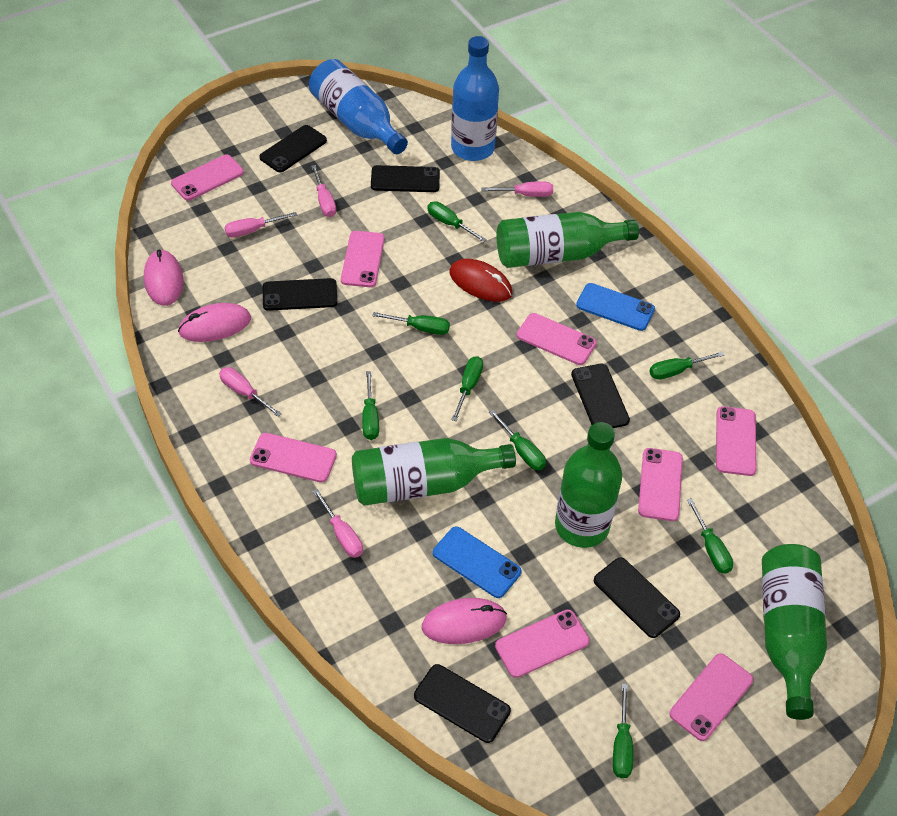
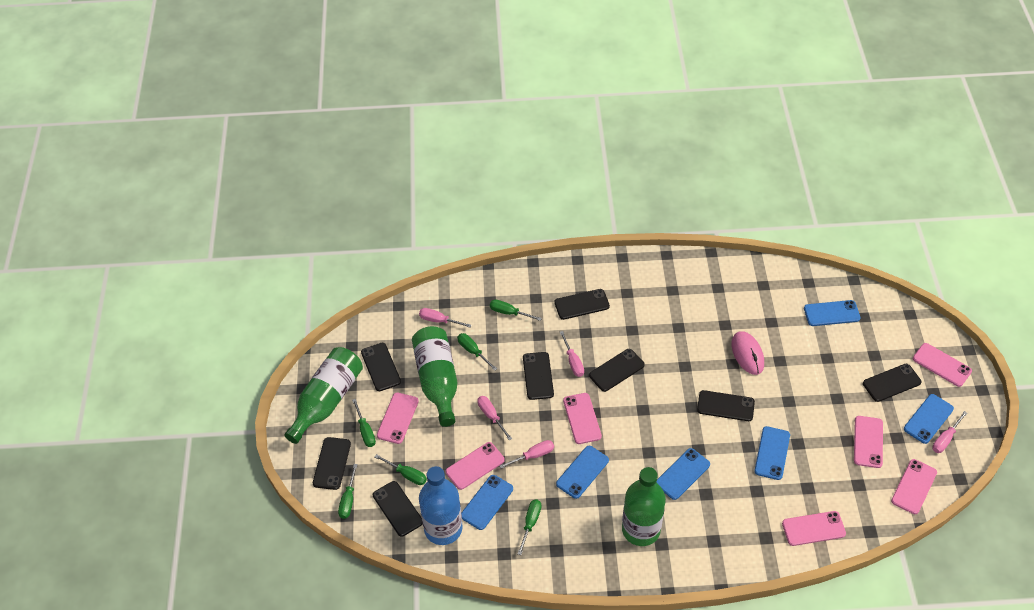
black phone: 6 -> 8
blue bottle: 2 -> 1
blue phone: 2 -> 6
green bottle: 4 -> 3
green screwdriver: 8 -> 6
pink mouse: 3 -> 1
pink phone: 8 -> 7
red mouse: 1 -> 0

